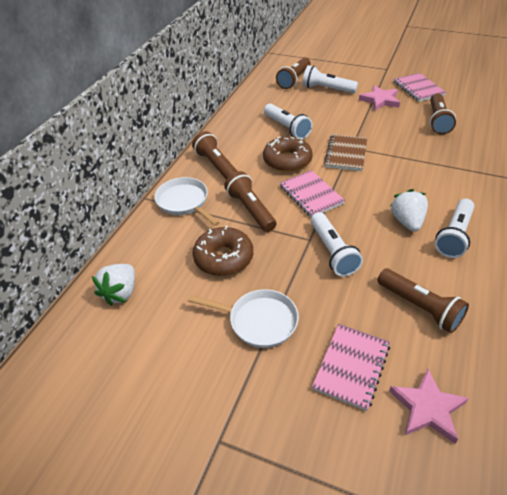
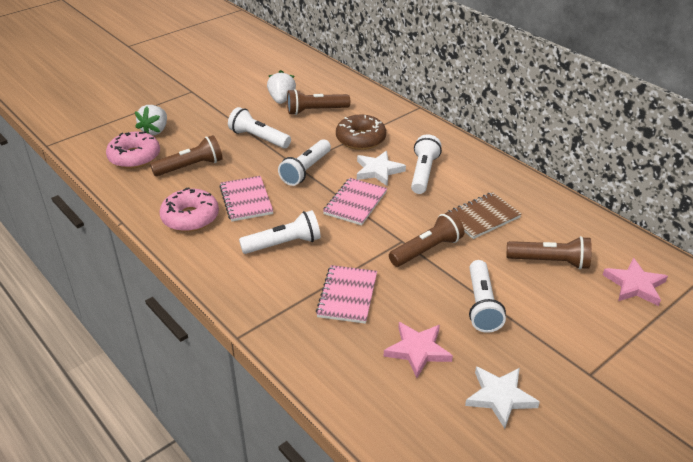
brown donut: 2 -> 1
brown flashlight: 5 -> 4
pink donut: 0 -> 2
white flashlight: 4 -> 5
white pan: 2 -> 0
white star: 0 -> 2

